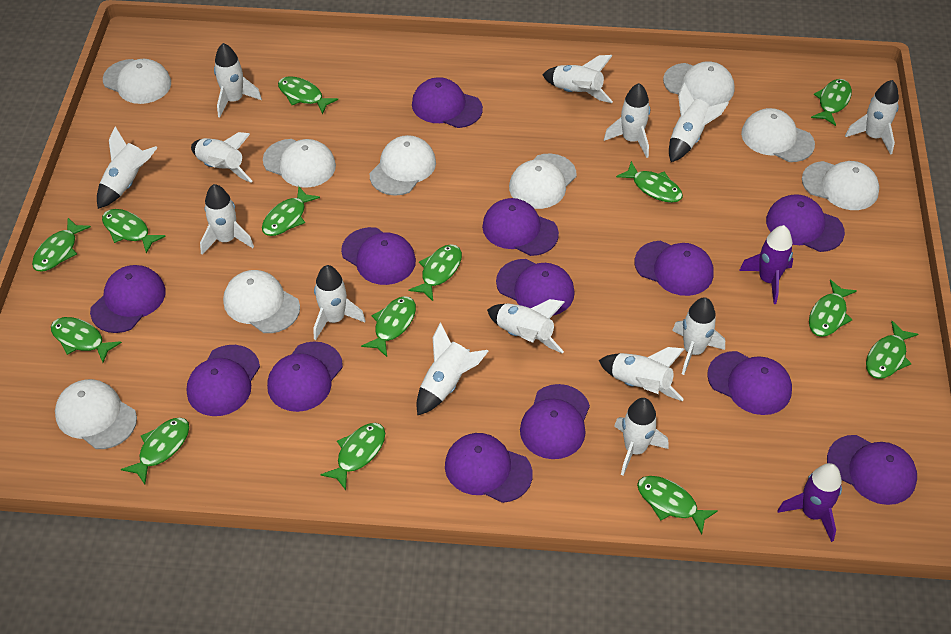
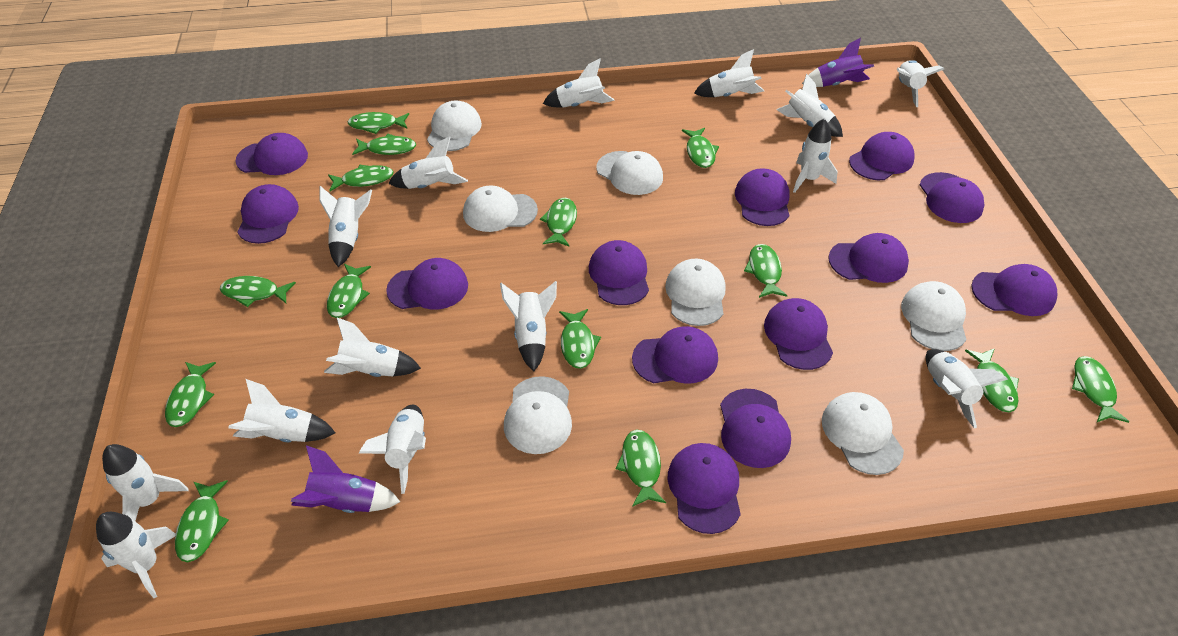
white cap: 9 -> 7

